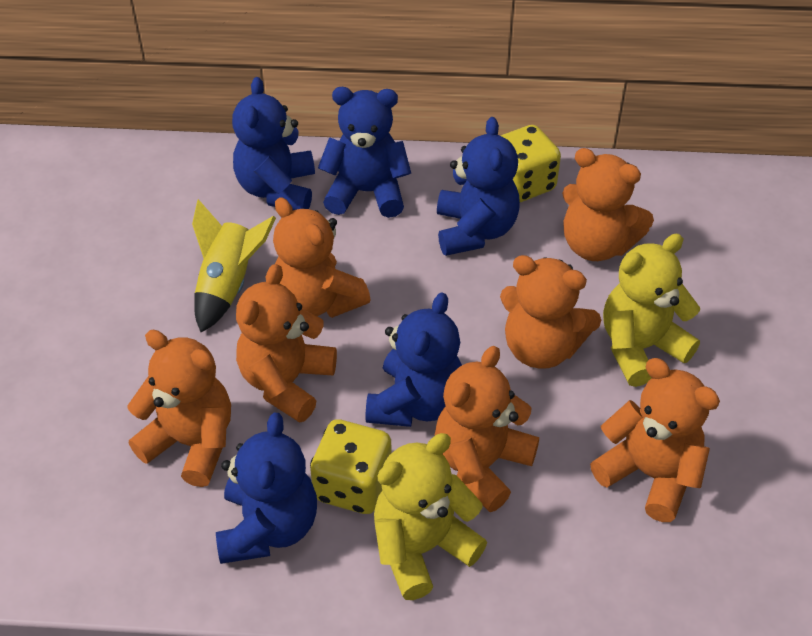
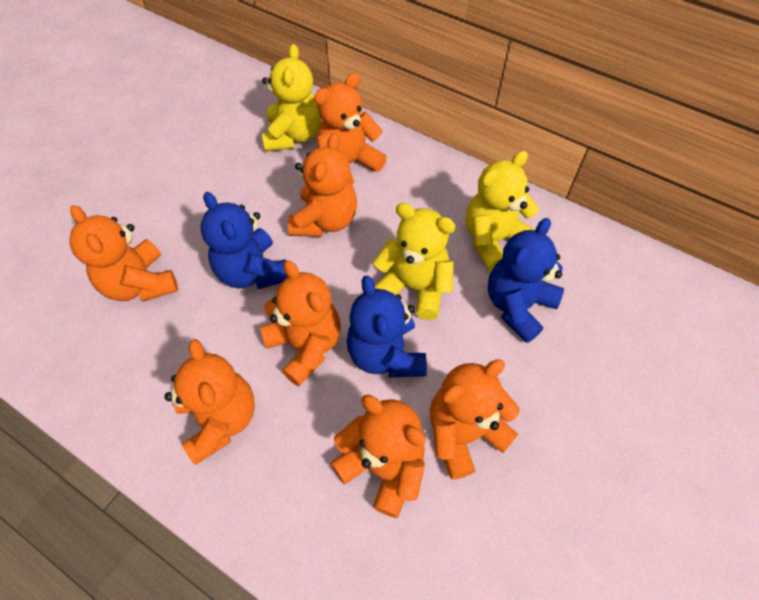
blue teddy bear: 5 -> 3
yellow dice: 2 -> 0
yellow rocket: 1 -> 0
yellow teddy bear: 2 -> 3

